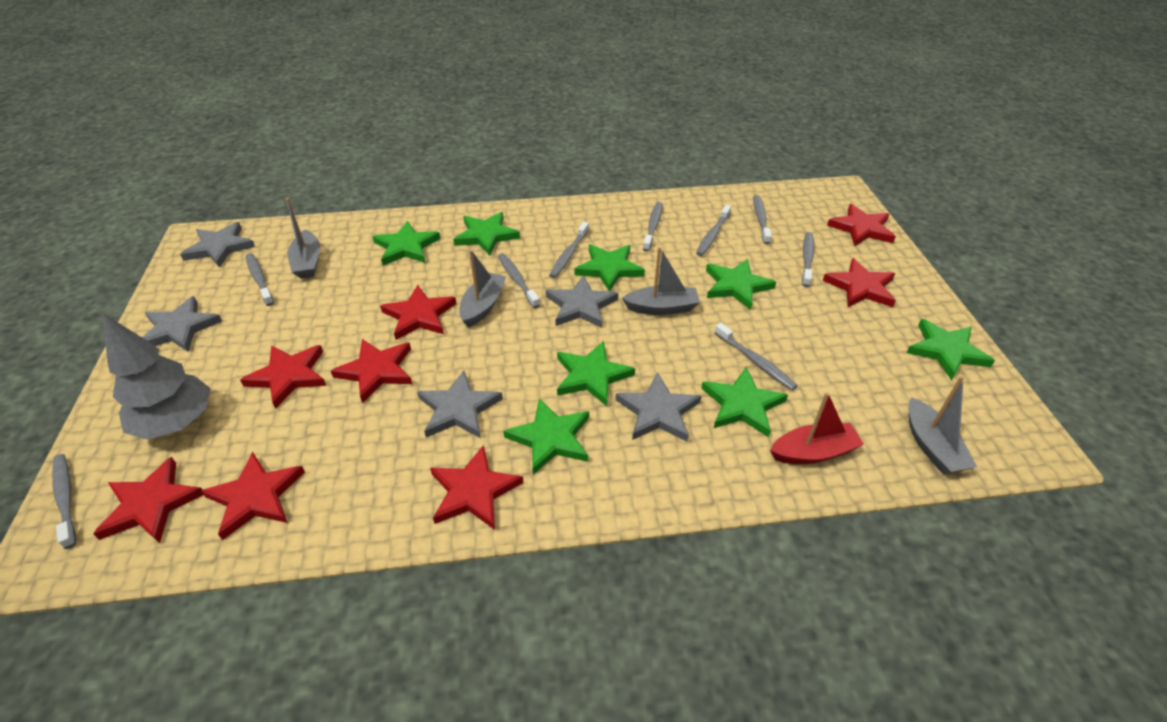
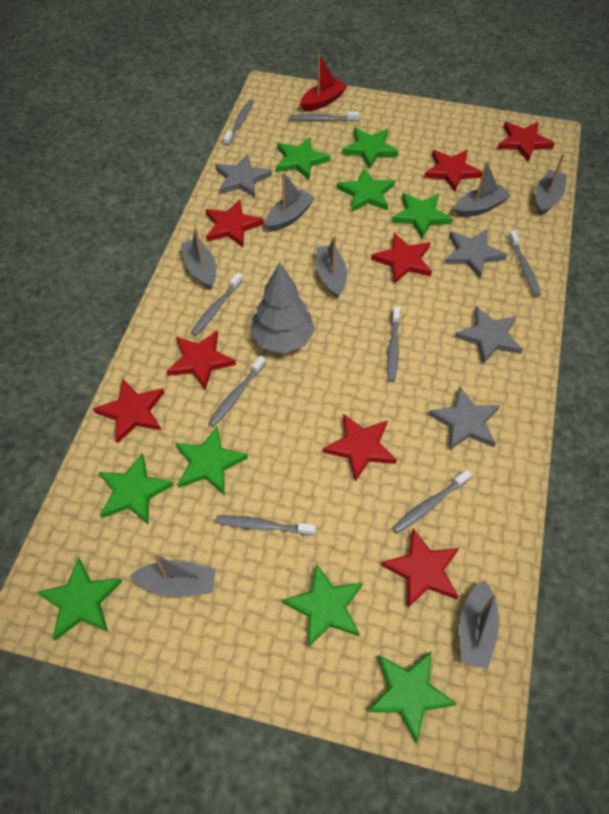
green star: 8 -> 9
grey boat: 4 -> 7
grey star: 5 -> 4
grey toothbrush: 9 -> 8

